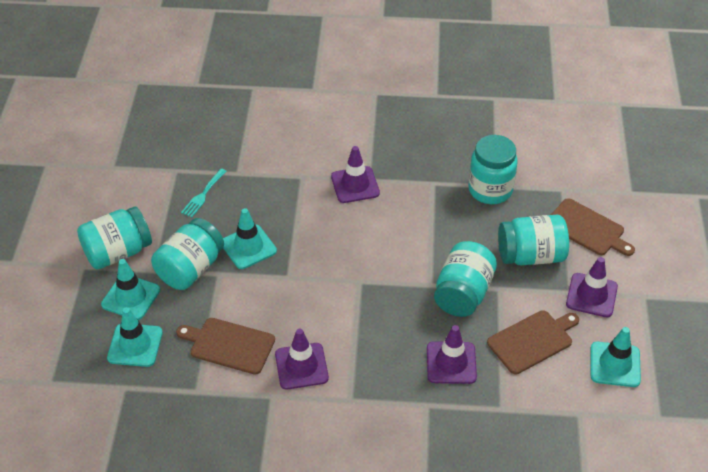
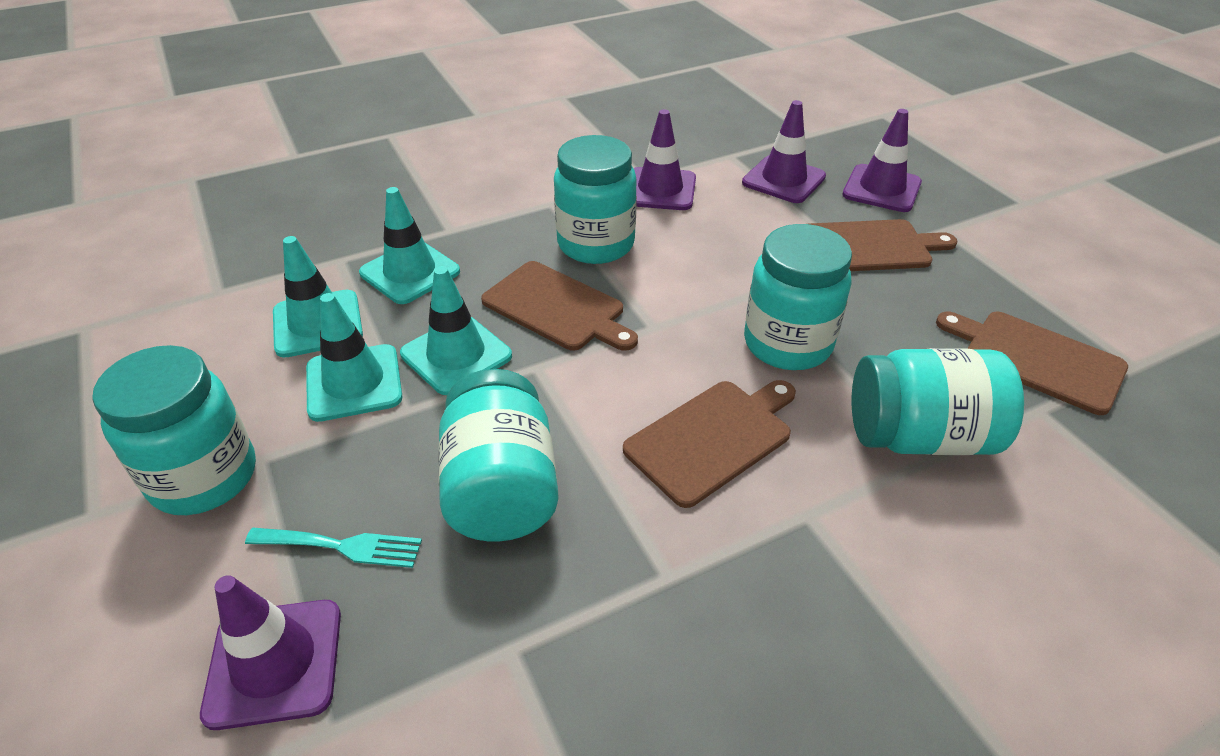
brown cutting board: 3 -> 4

